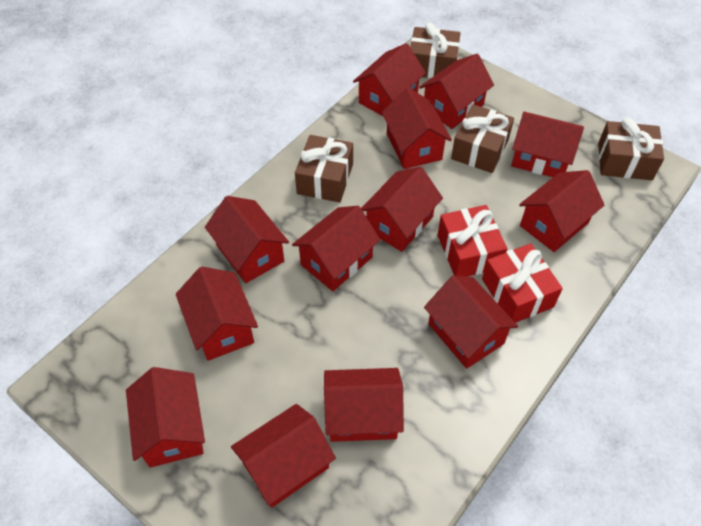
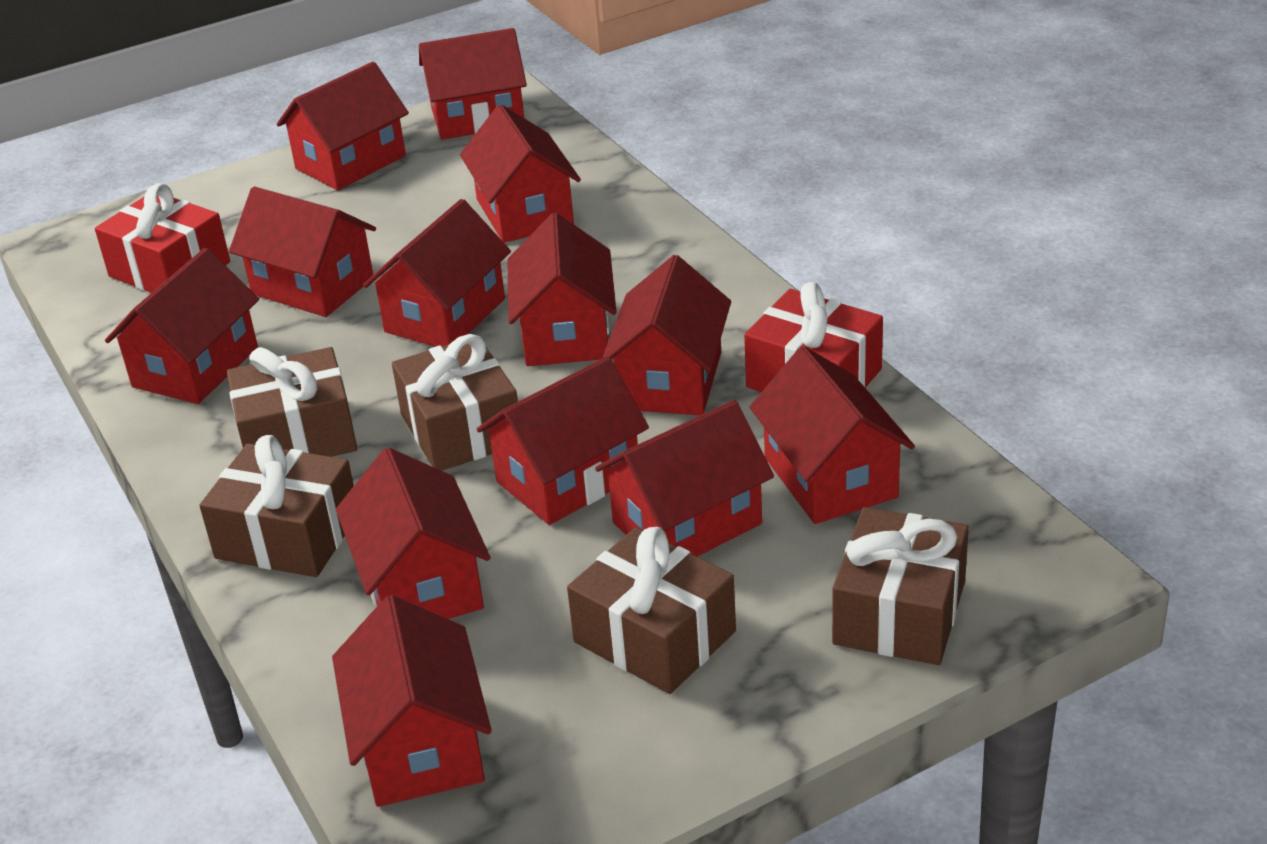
brown gift: 4 -> 5

